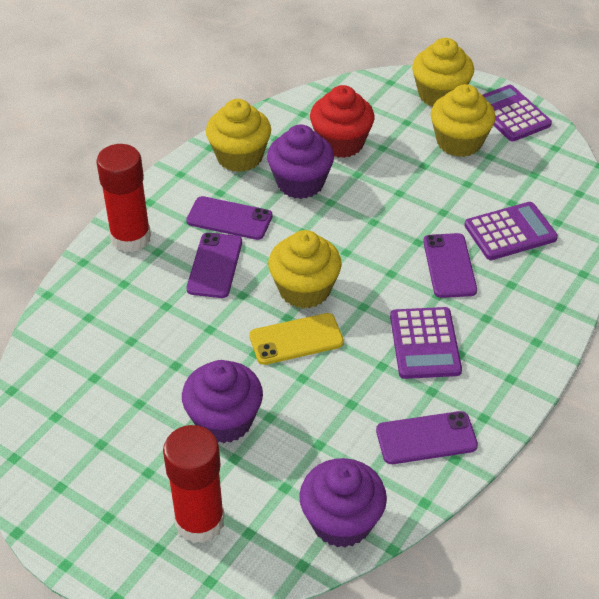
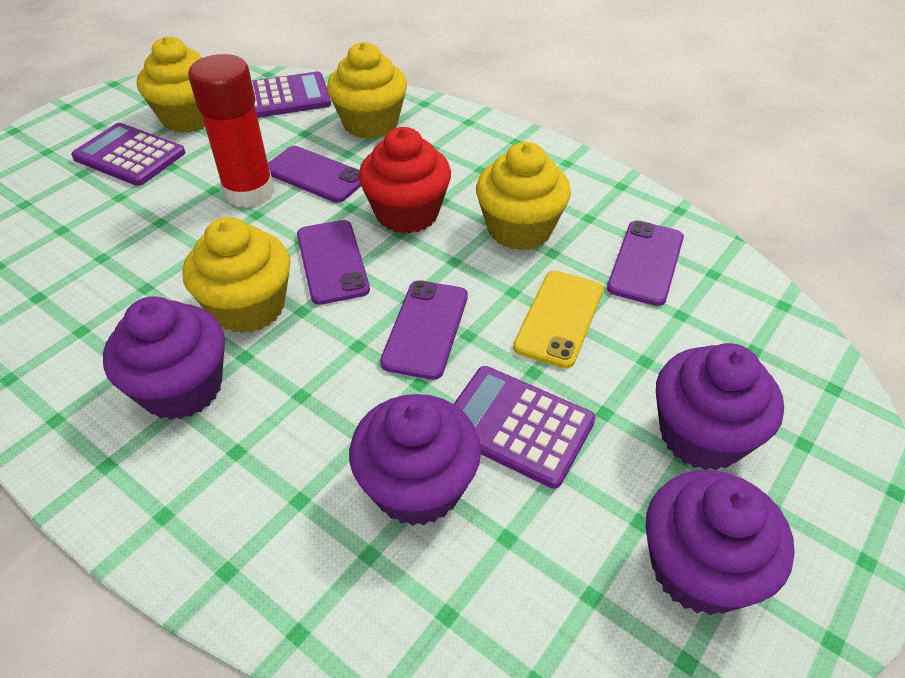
purple cupcake: 3 -> 4
red glue stick: 2 -> 1

